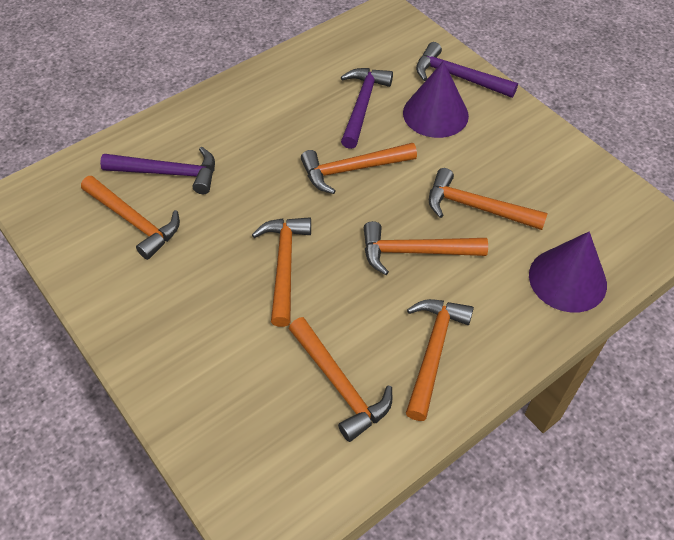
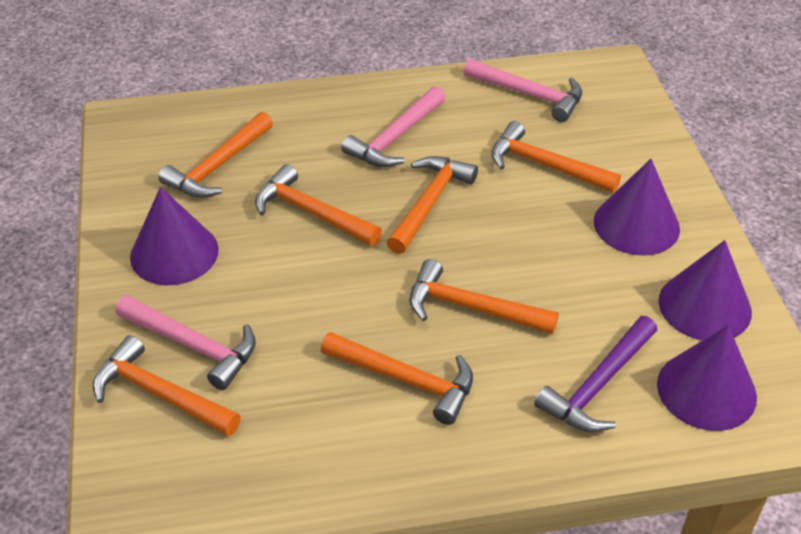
pink hammer: 0 -> 3
purple cone: 2 -> 4
purple hammer: 3 -> 1

